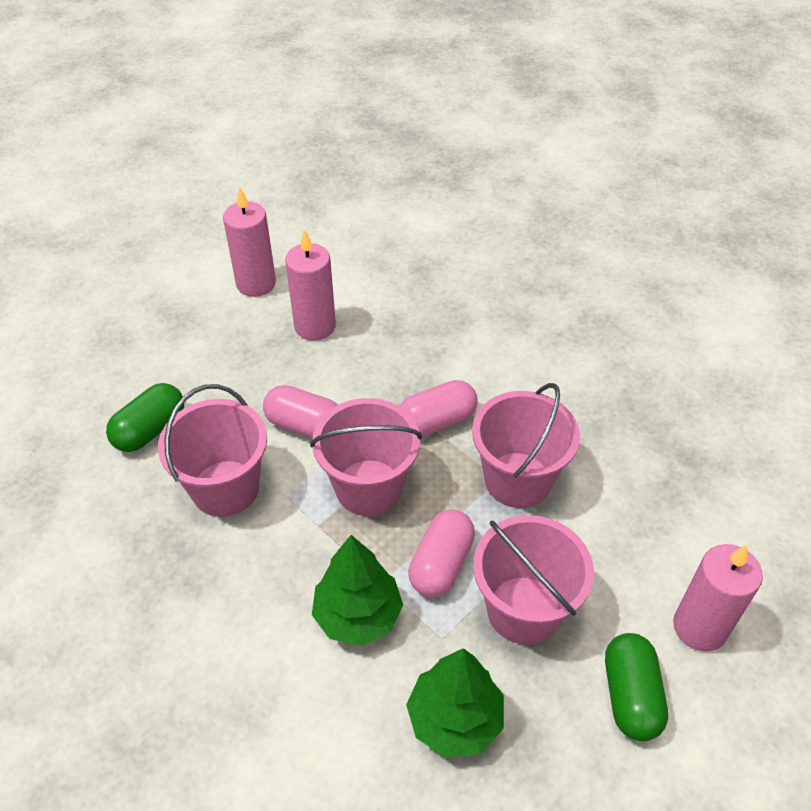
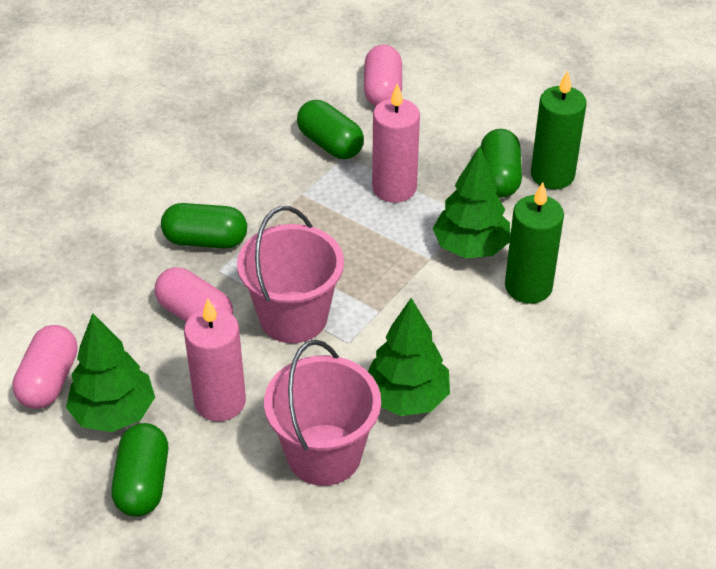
green candle: 0 -> 2
green capsule: 2 -> 4
green tree: 2 -> 3
pink bucket: 4 -> 2
pink candle: 3 -> 2

